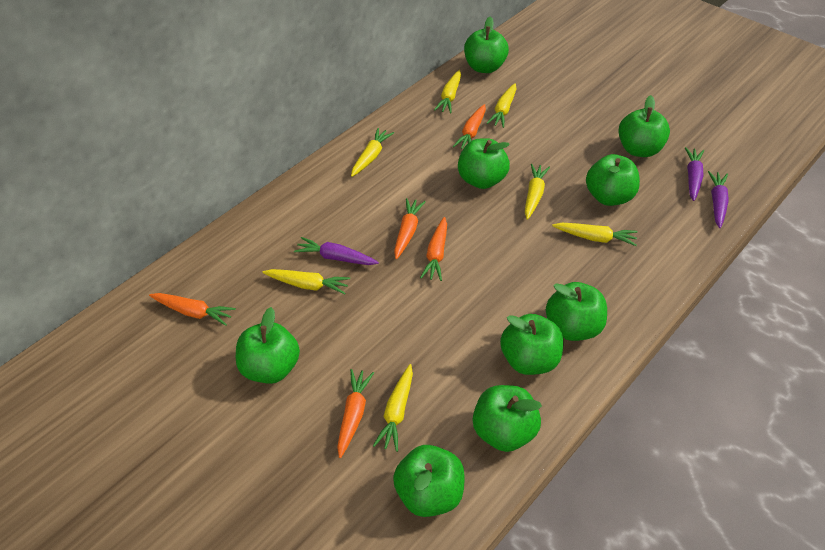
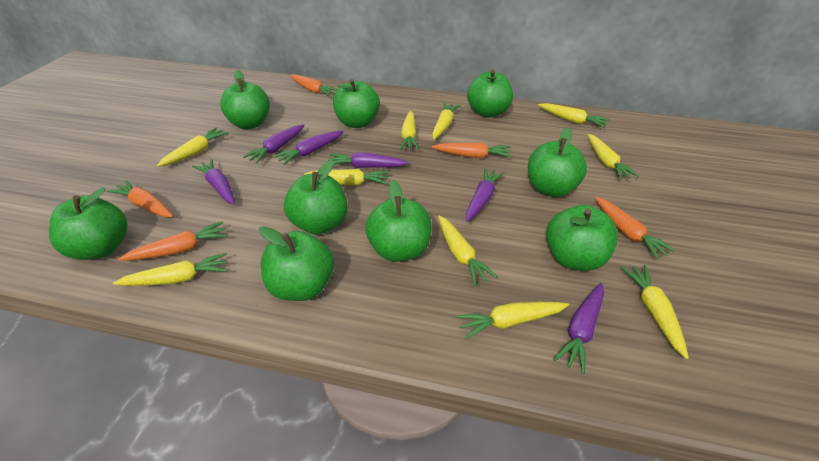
purple carrot: 3 -> 6
yellow carrot: 7 -> 10

